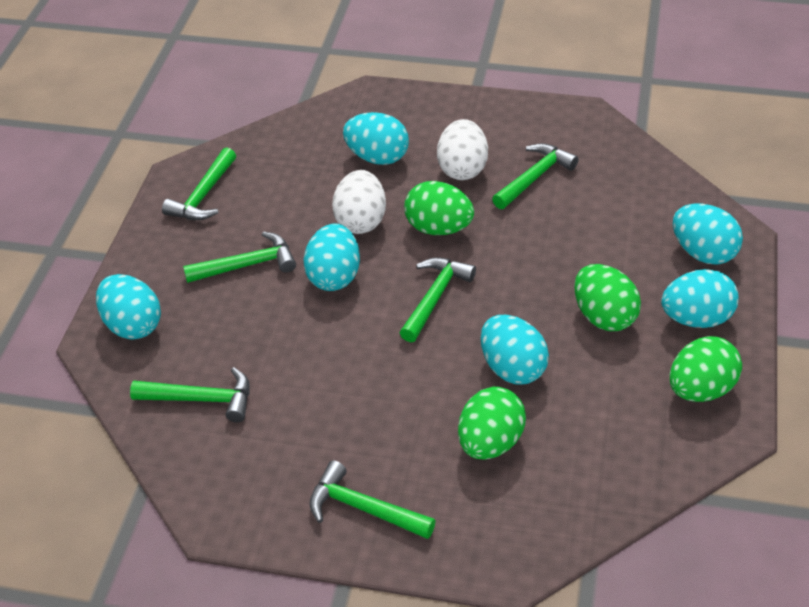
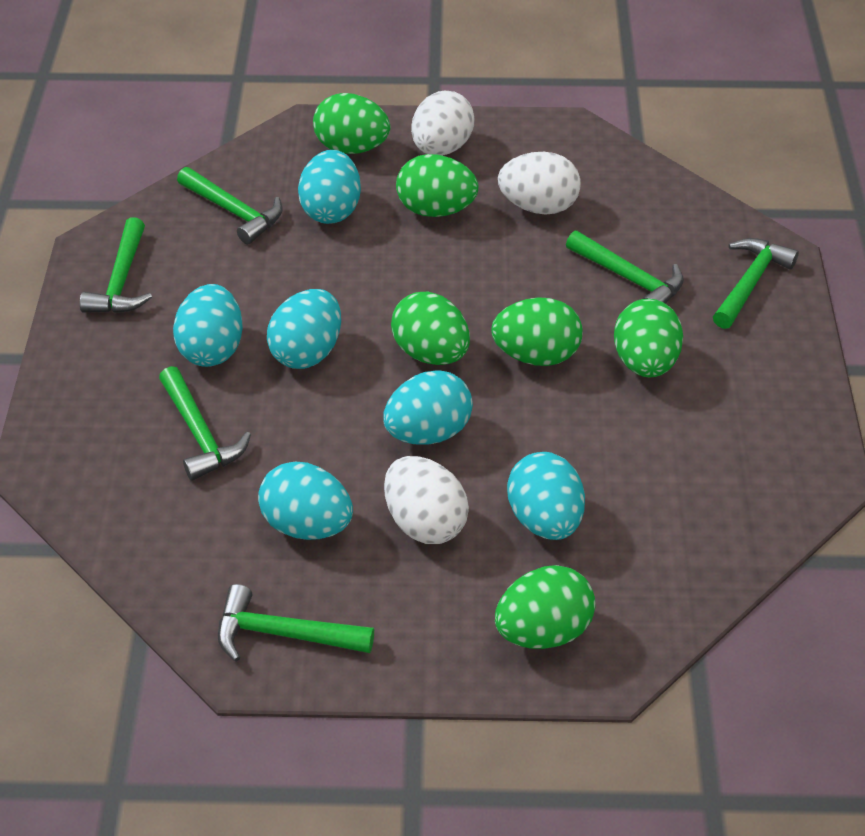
green egg: 4 -> 6
white egg: 2 -> 3

